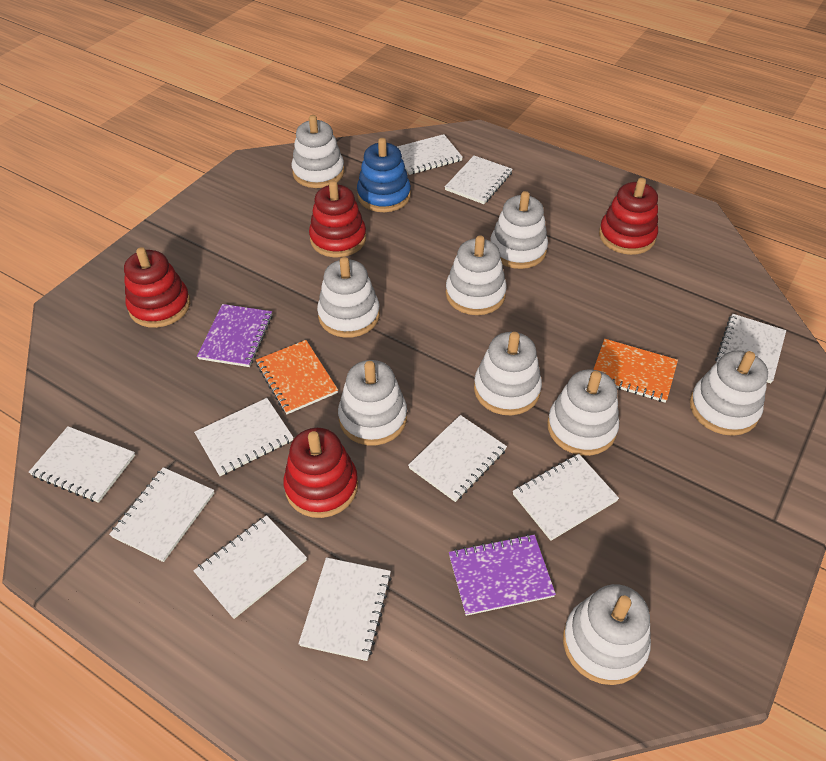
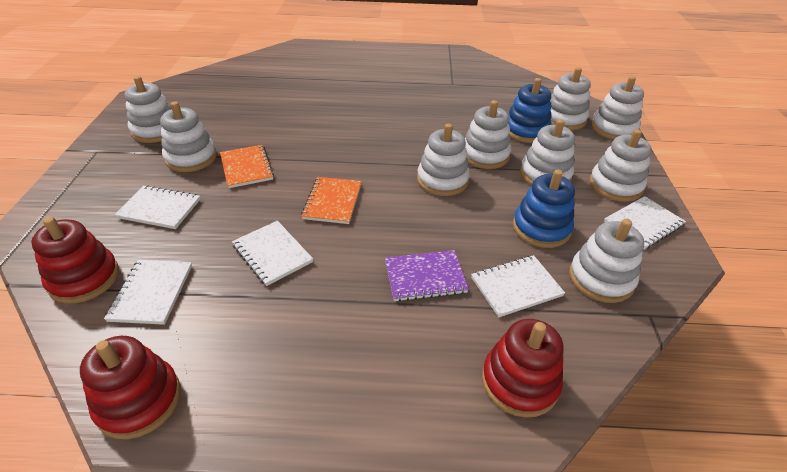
blue stacking toy: 1 -> 2
purple notebook: 2 -> 1
red stacking toy: 4 -> 3
white notebook: 10 -> 5

